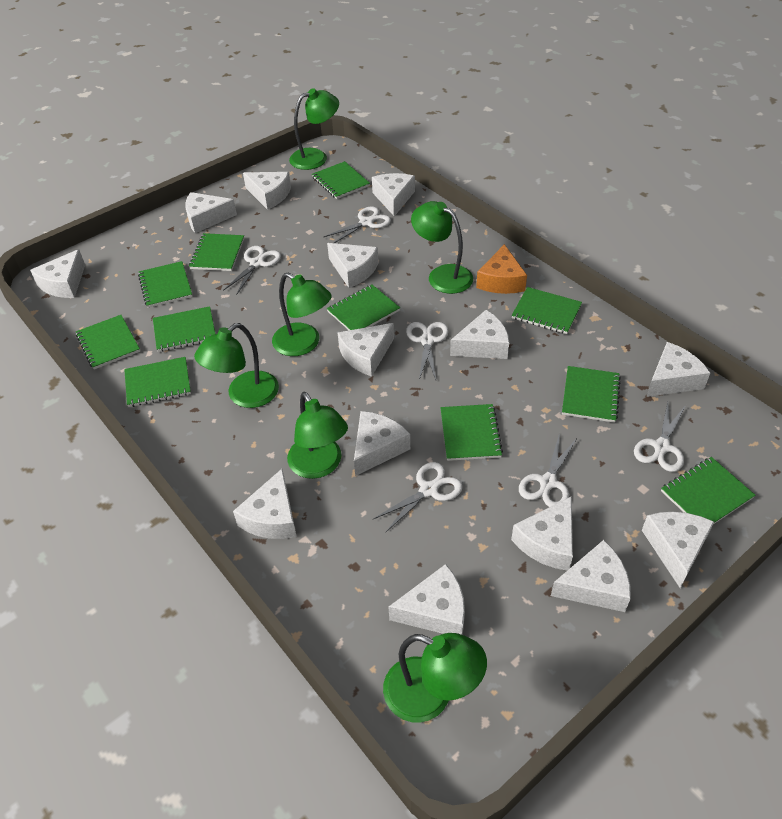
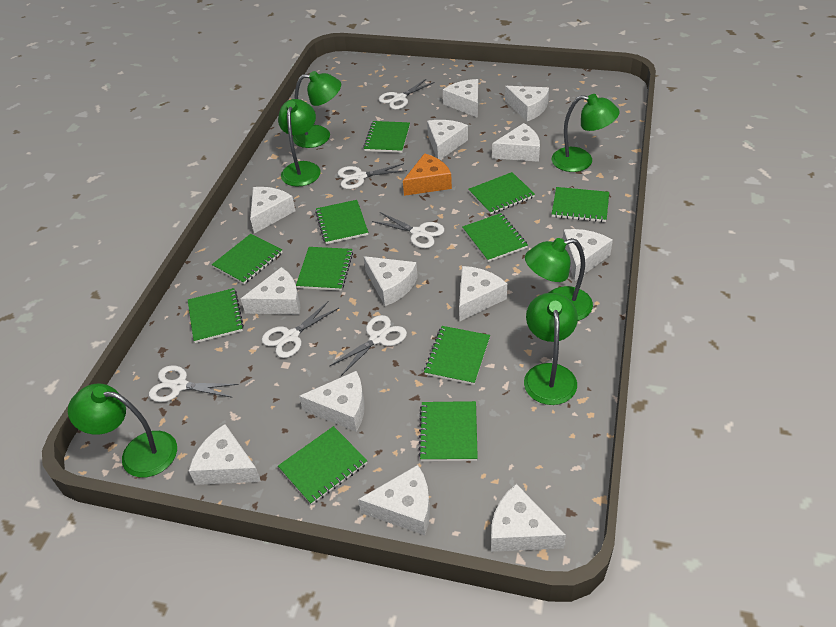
white cheese: 14 -> 13

